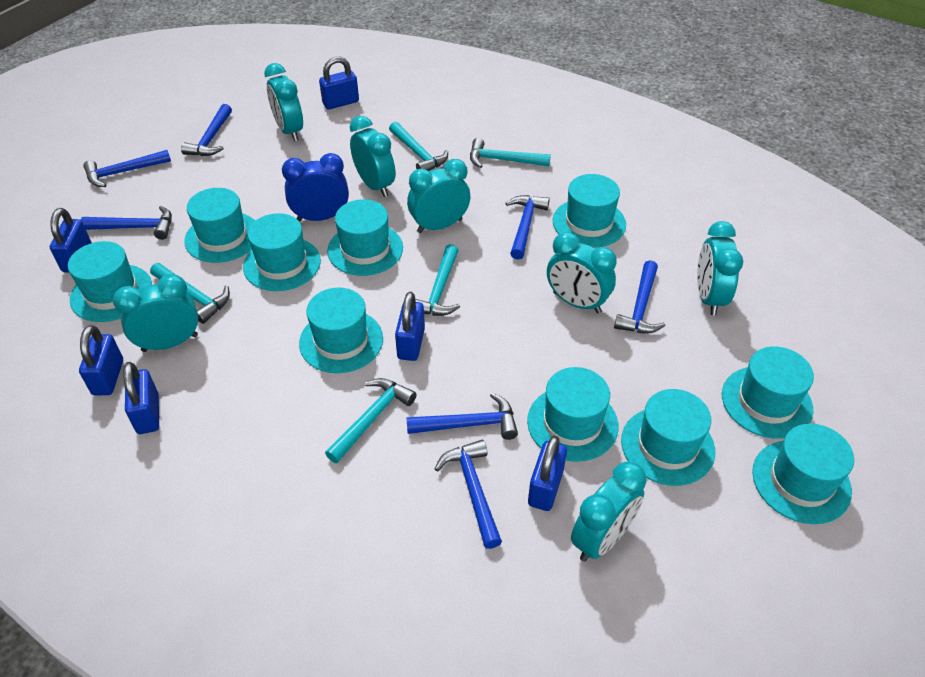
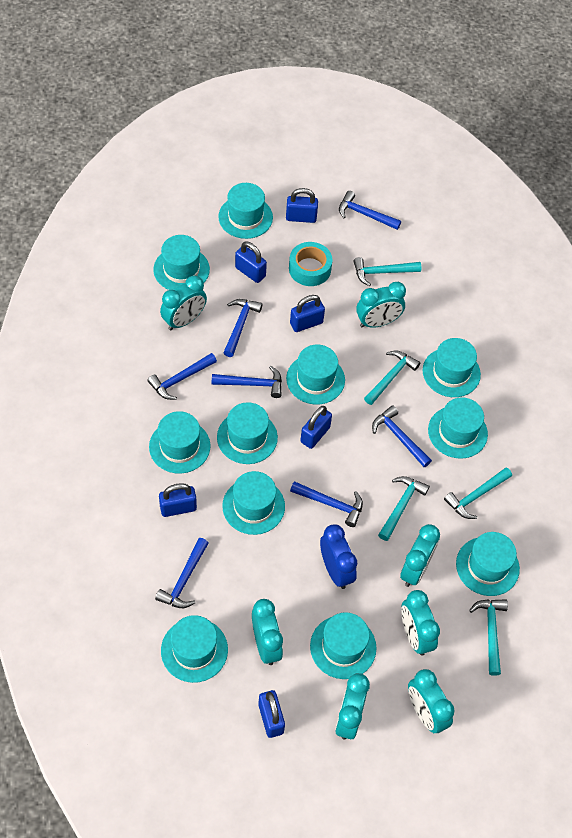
turquoise hat: 10 -> 11
turquoise tape: 0 -> 1

